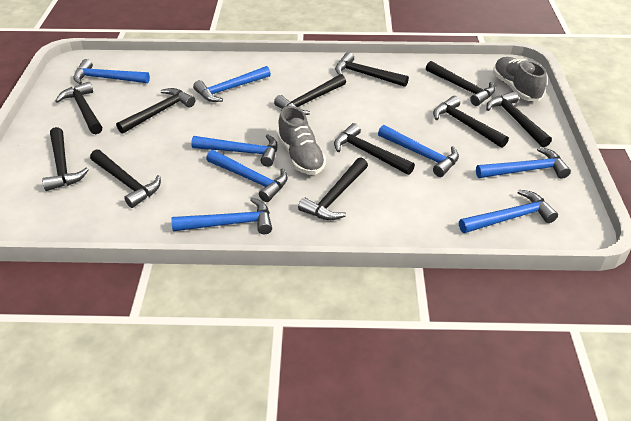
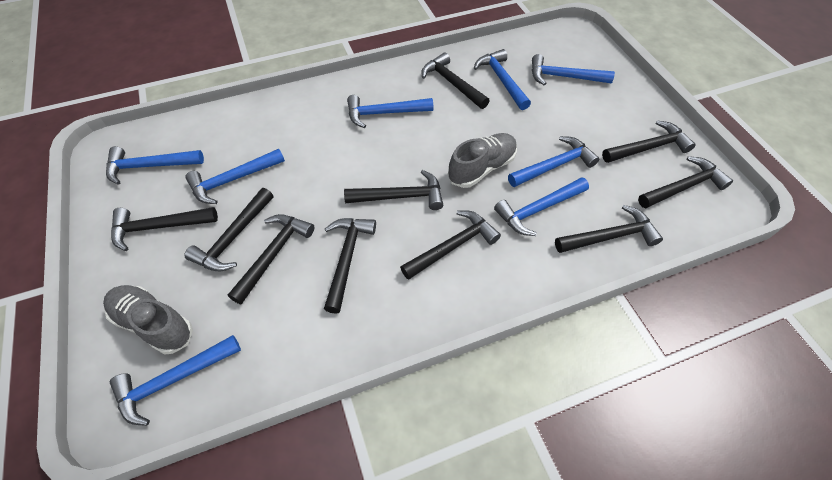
black hammer: 11 -> 10

